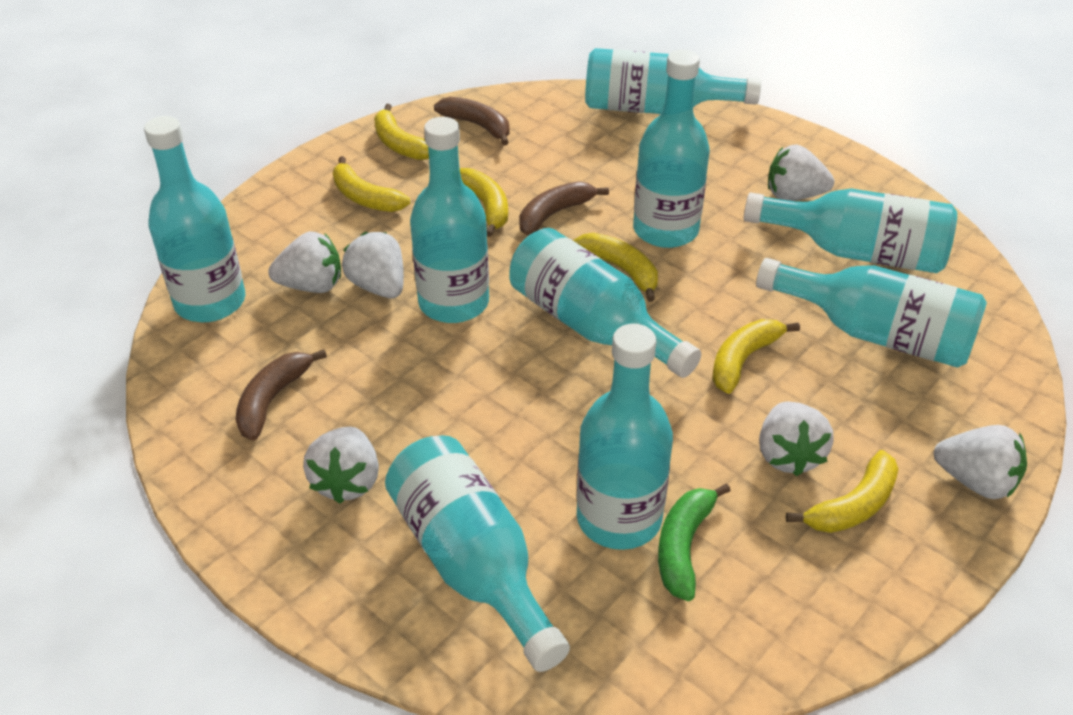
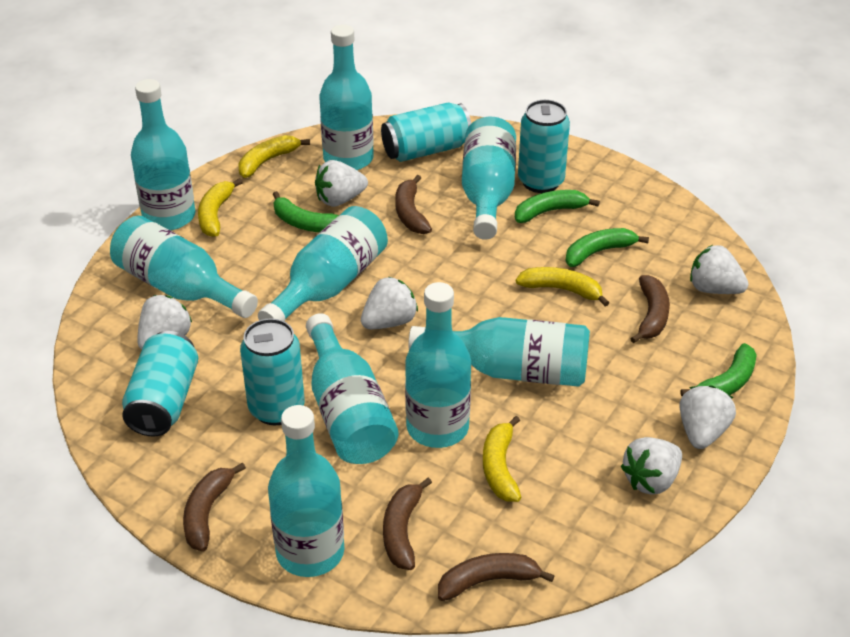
brown banana: 3 -> 5
green banana: 1 -> 4
turquoise can: 0 -> 4
yellow banana: 6 -> 4

